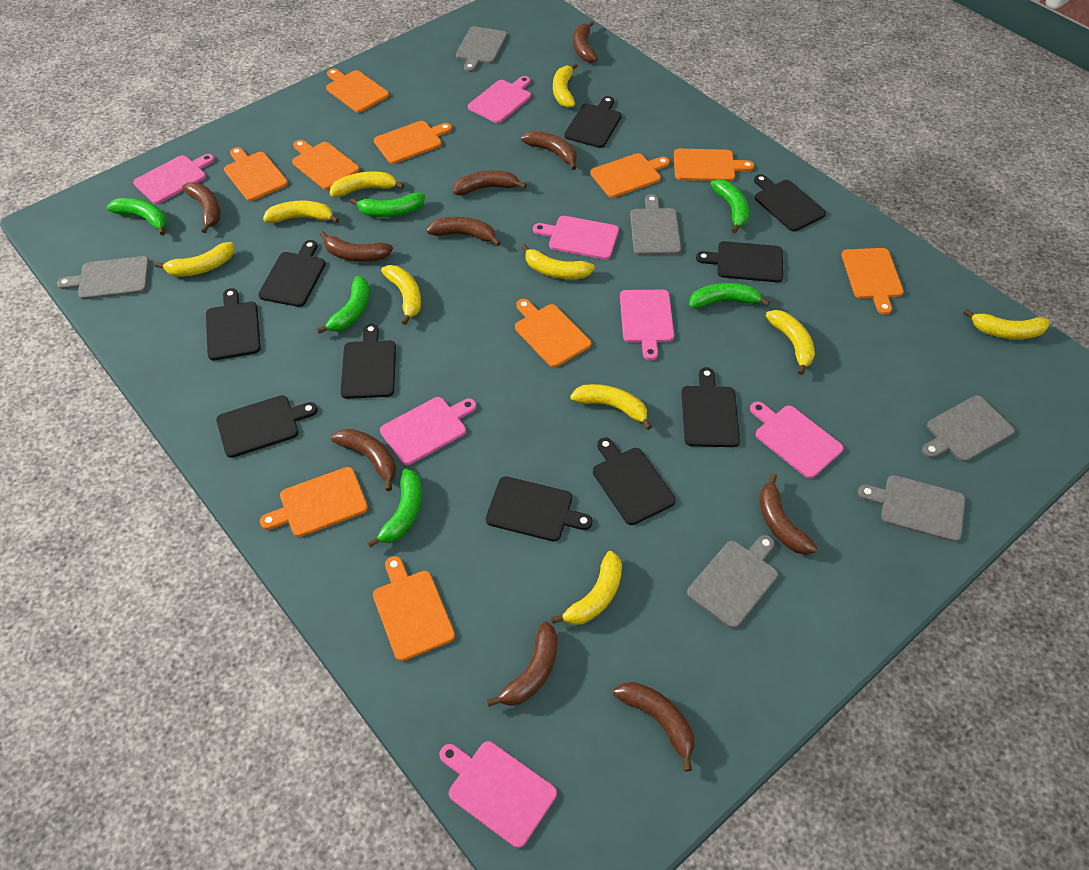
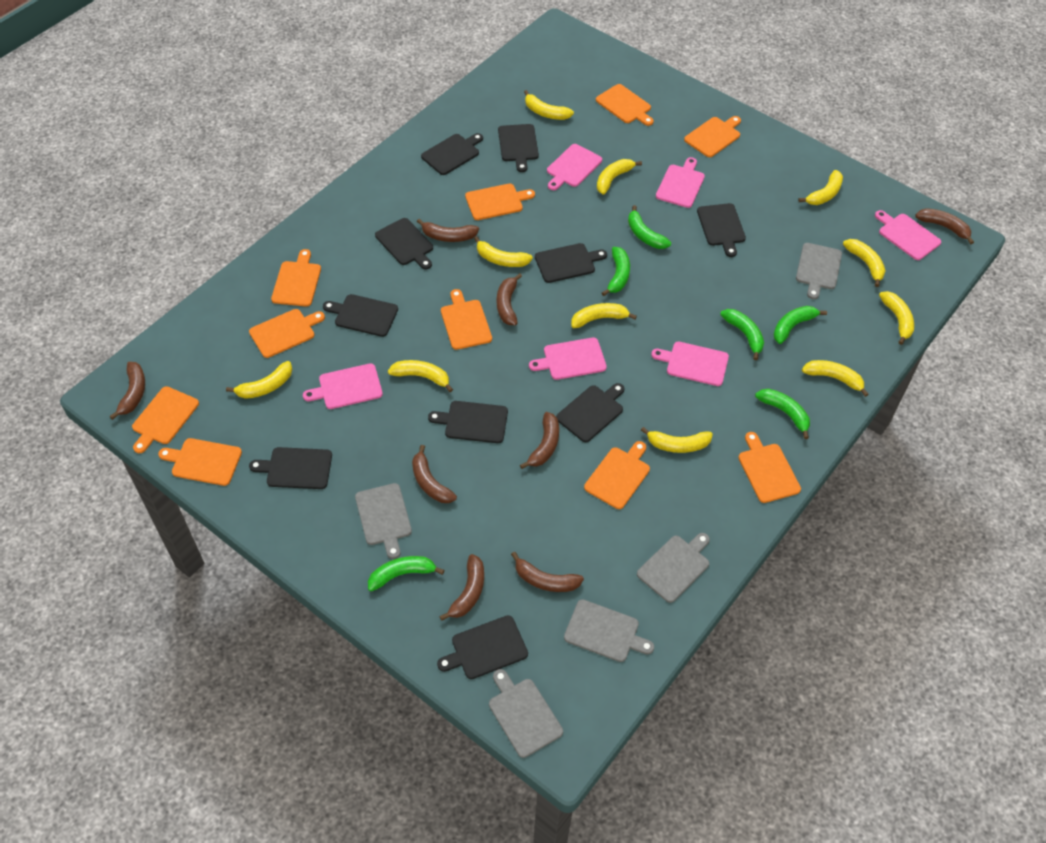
brown banana: 10 -> 8
grey cutting board: 6 -> 5
pink cutting board: 7 -> 6
yellow banana: 10 -> 11

